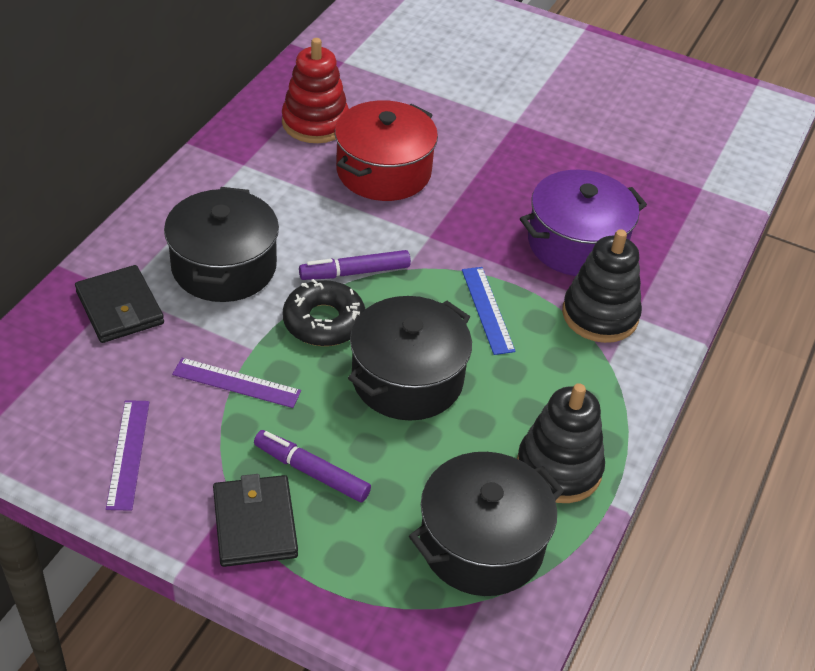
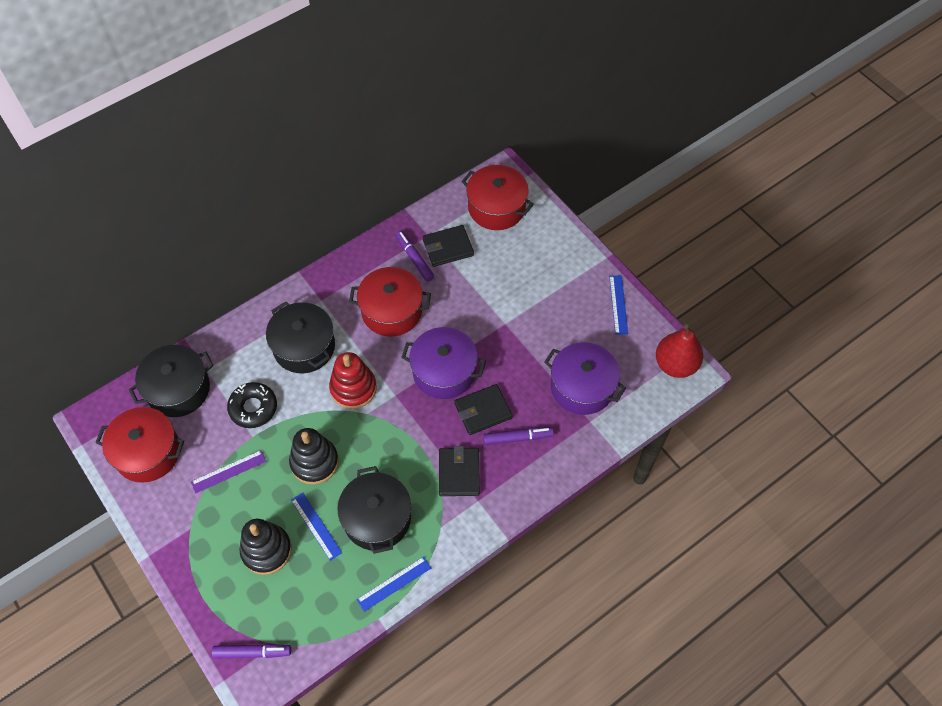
black wallet: 2 -> 3
blue ruler: 1 -> 3
purple marker: 2 -> 3
purple pot: 1 -> 2
purple ruler: 2 -> 1
red pear: 0 -> 1
red pot: 1 -> 3

